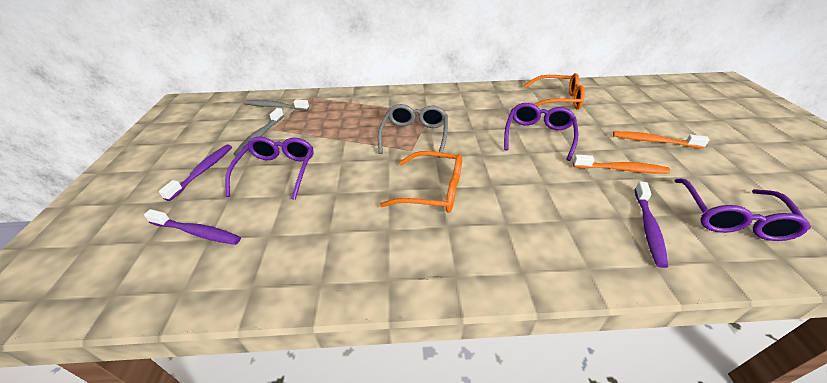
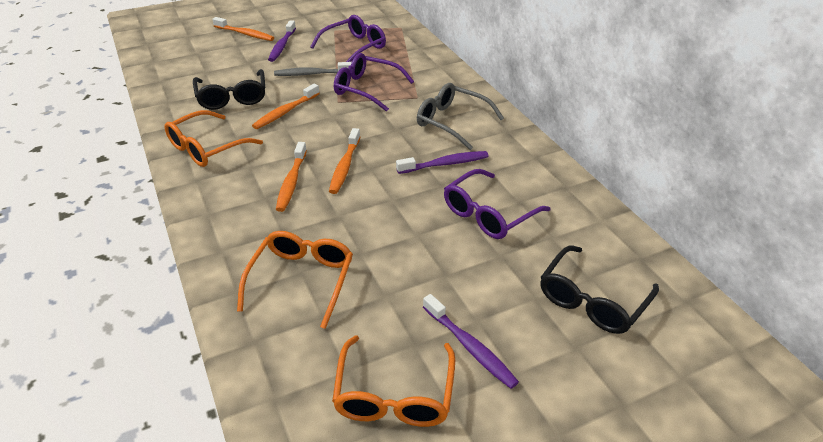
black glasses: 0 -> 2
grey toothbrush: 2 -> 1
orange glasses: 2 -> 3
orange toothbrush: 2 -> 4

